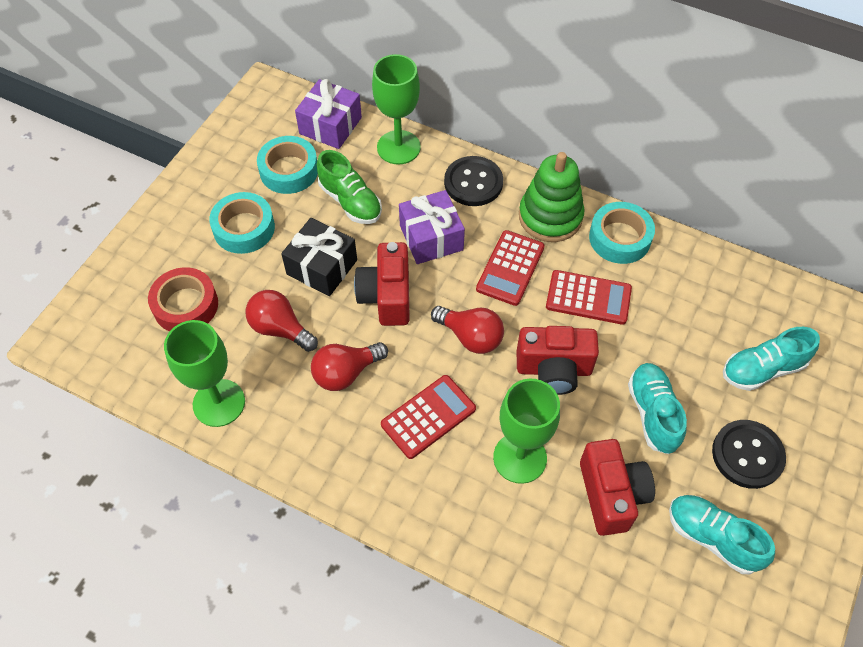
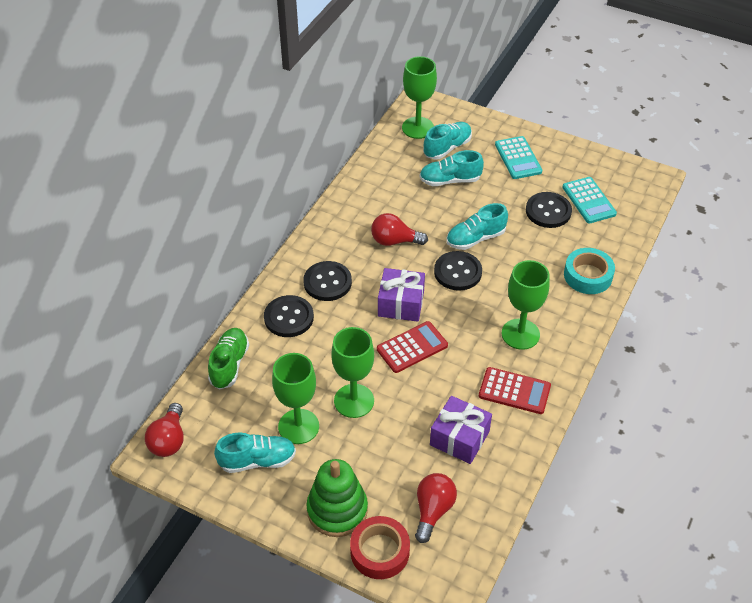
black button: 2 -> 4
black gift: 1 -> 0
green goblet: 3 -> 4
red calculator: 3 -> 2
red camera: 3 -> 0
turquoise calculator: 0 -> 2
turquoise shoe: 3 -> 4
turquoise tape: 3 -> 1

